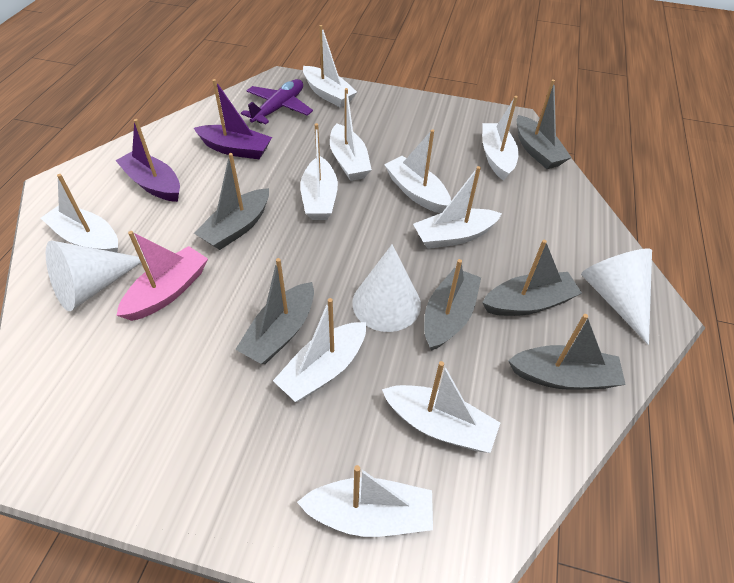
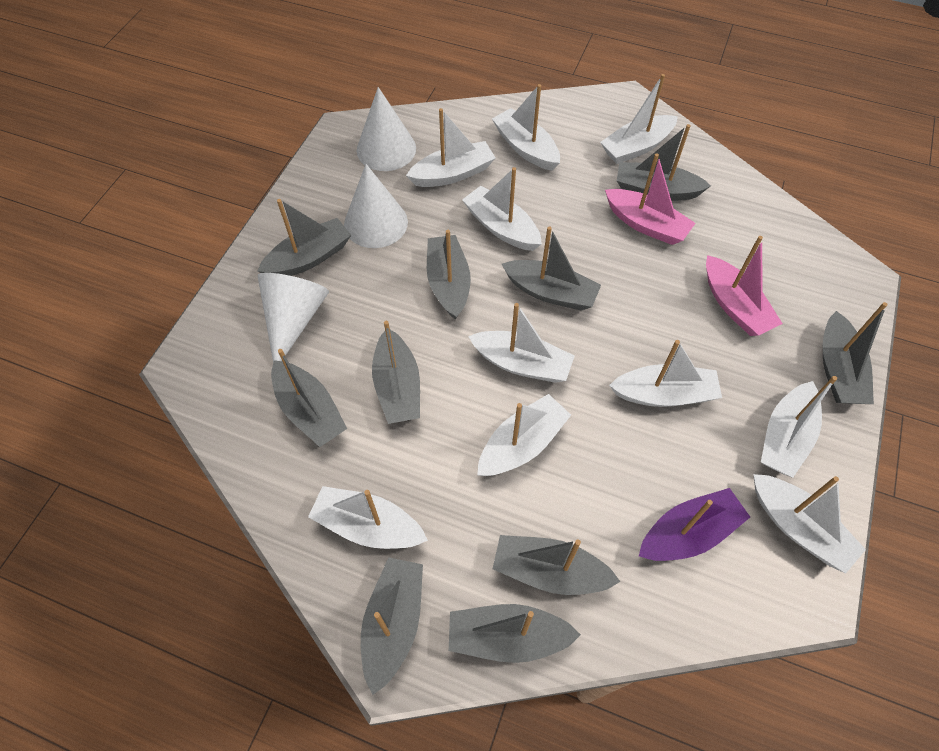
grey boat: 6 -> 10
pink boat: 1 -> 2
purple boat: 2 -> 1
purple plane: 1 -> 0

